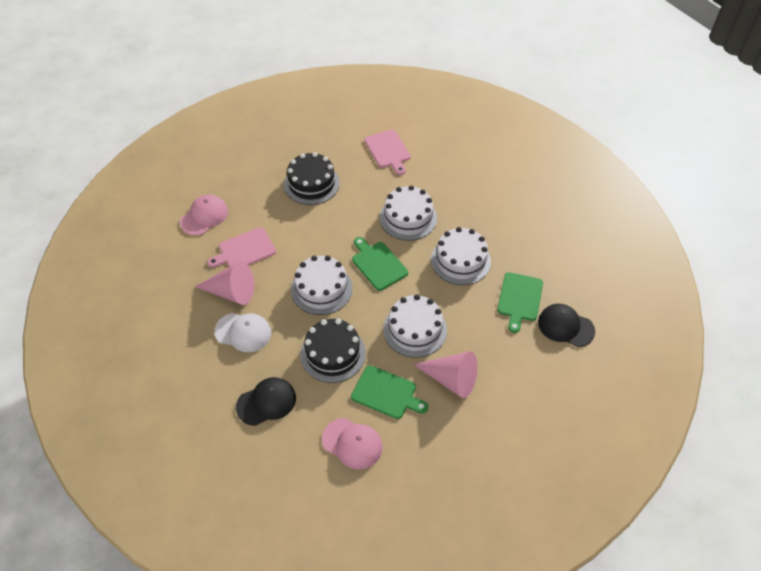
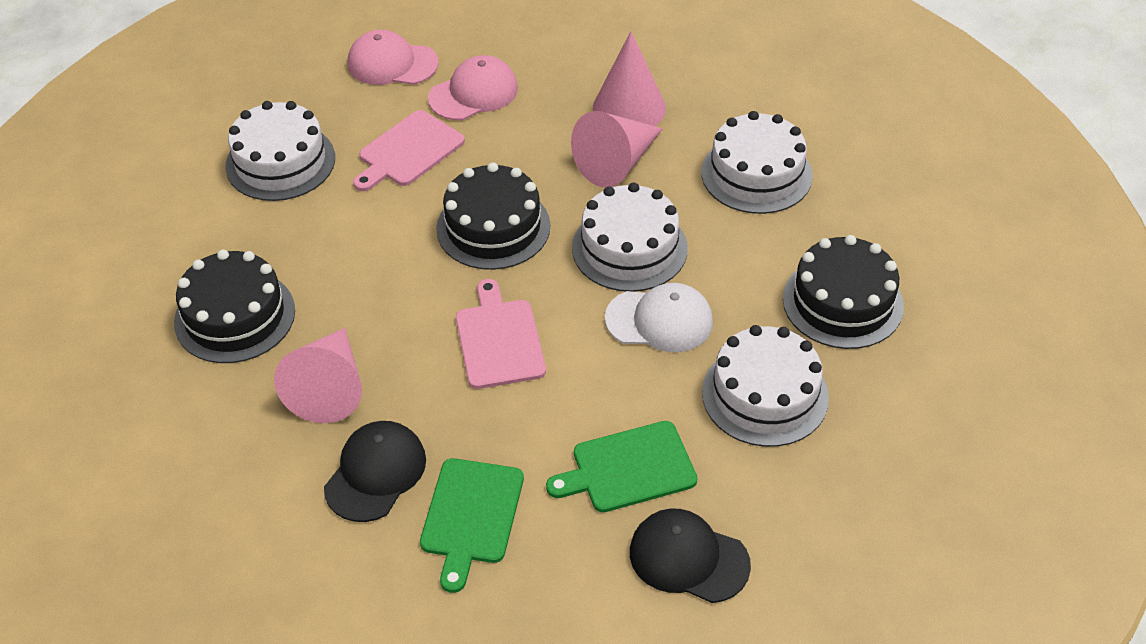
black cake: 2 -> 3
green cutting board: 3 -> 2
pink cone: 2 -> 3

